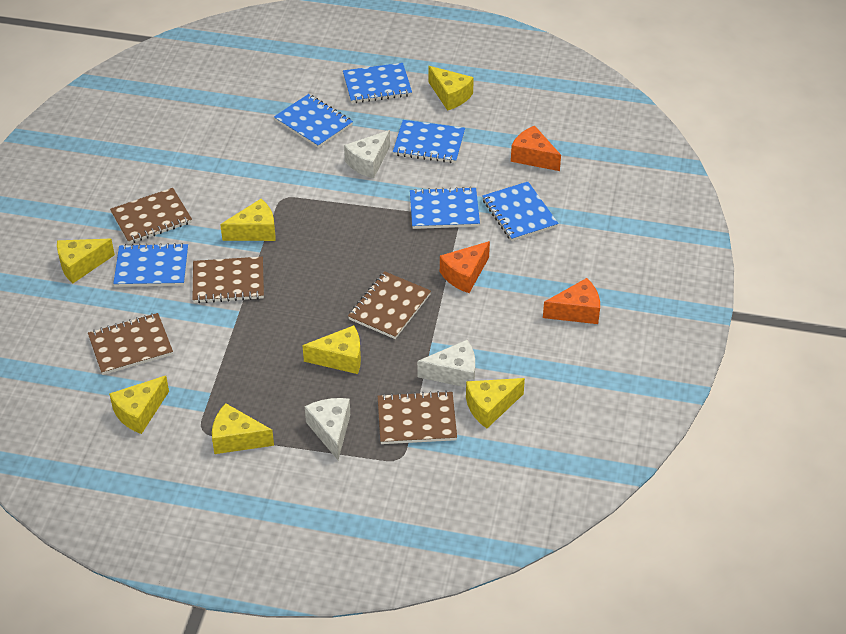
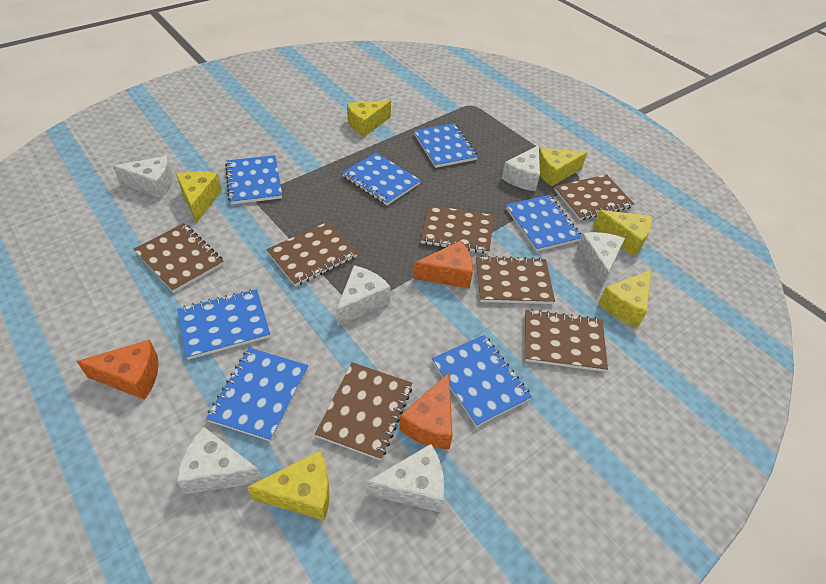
blue notebook: 6 -> 7
brown notebook: 5 -> 7
white cheese: 3 -> 6
yellow cheese: 7 -> 6

